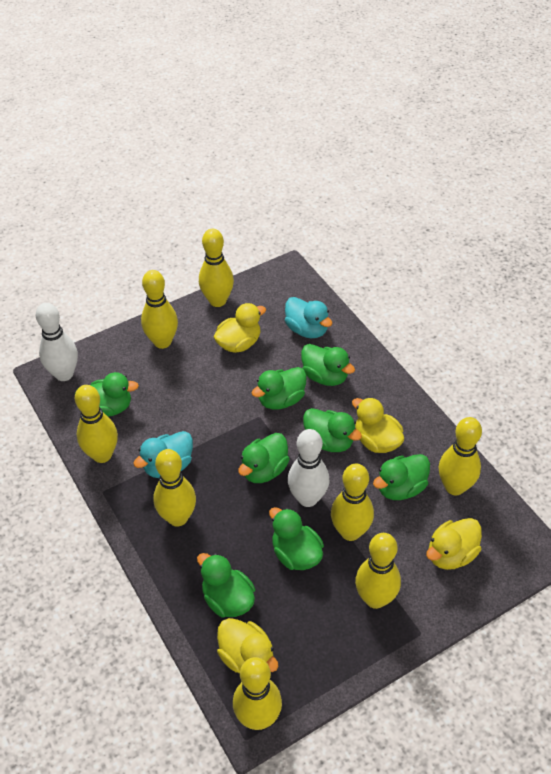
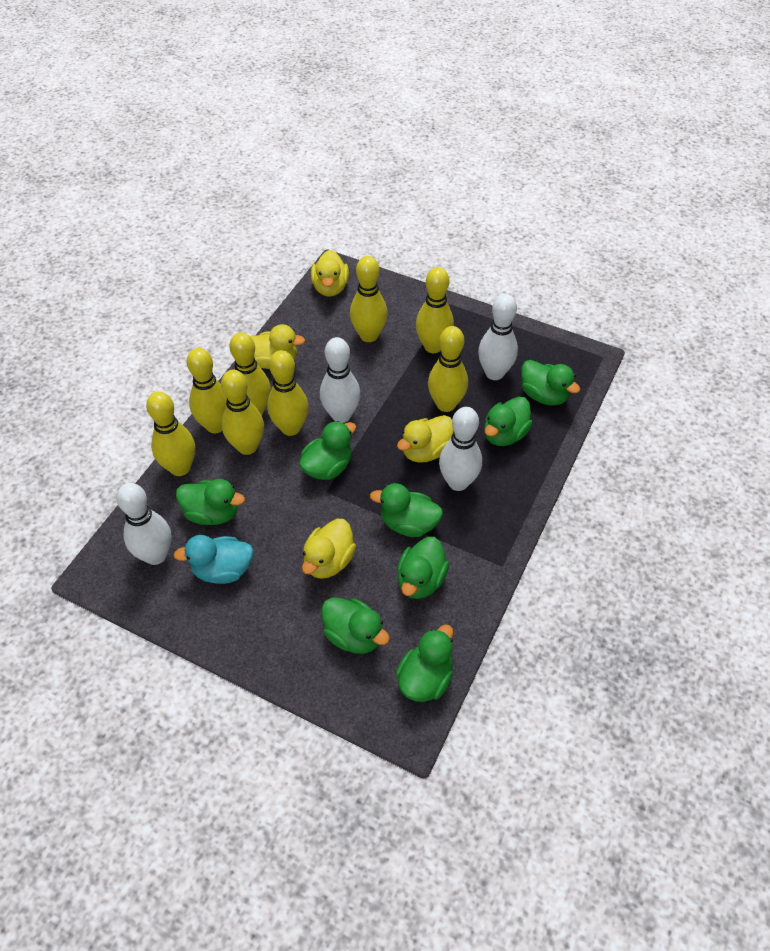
turquoise duck: 2 -> 1
white bowling pin: 2 -> 4

